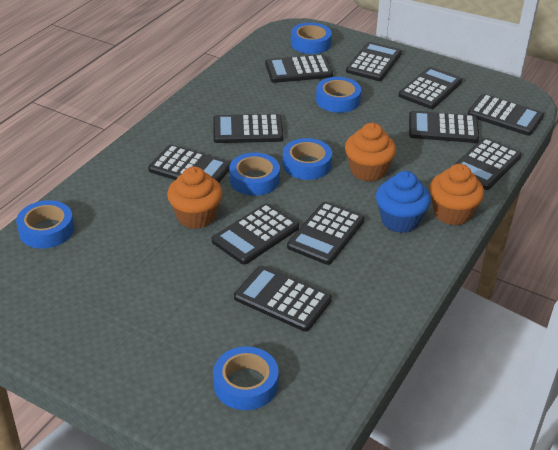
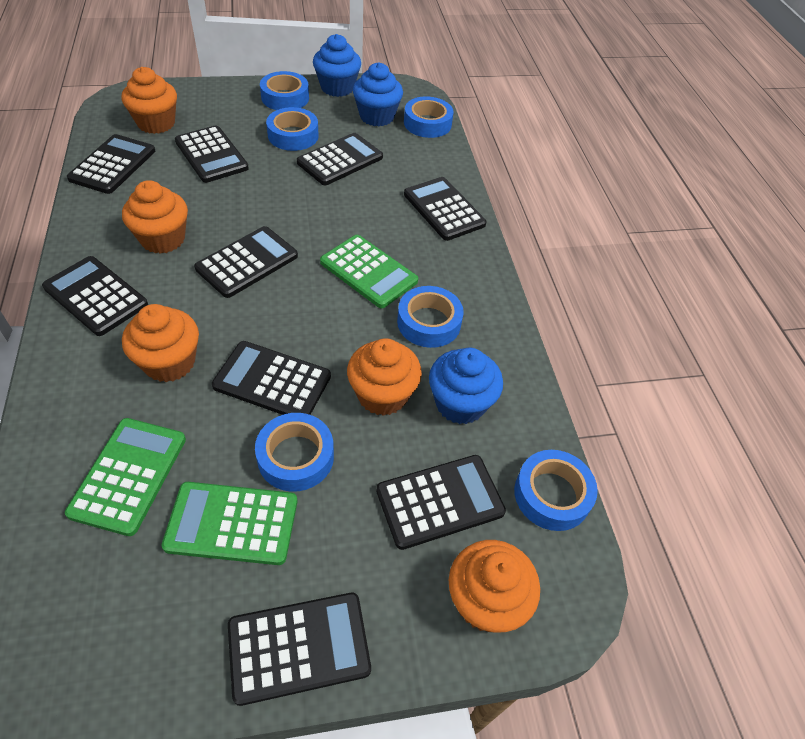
black calculator: 11 -> 9
blue cupcake: 1 -> 3
green calculator: 0 -> 3
orange cupcake: 3 -> 5

